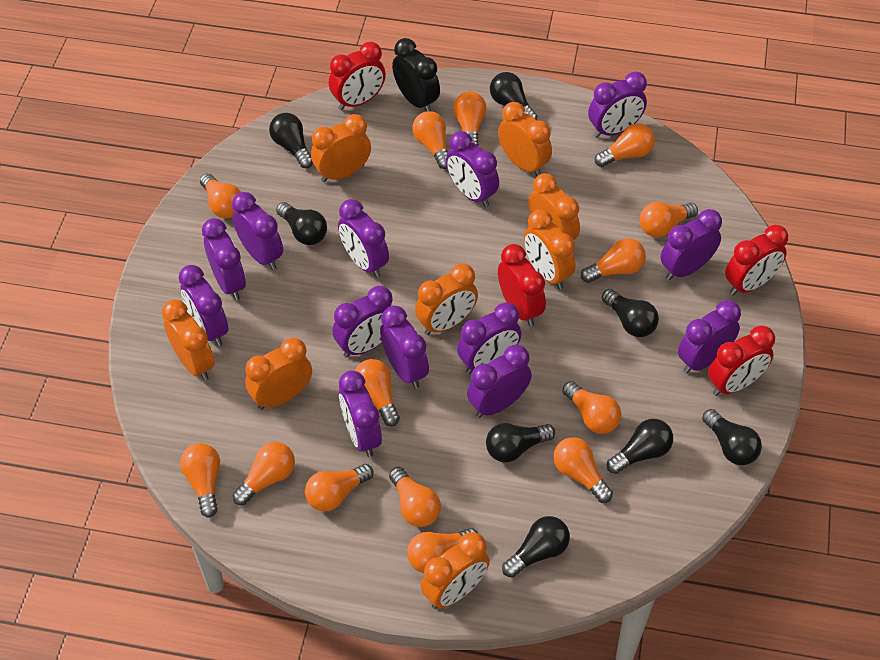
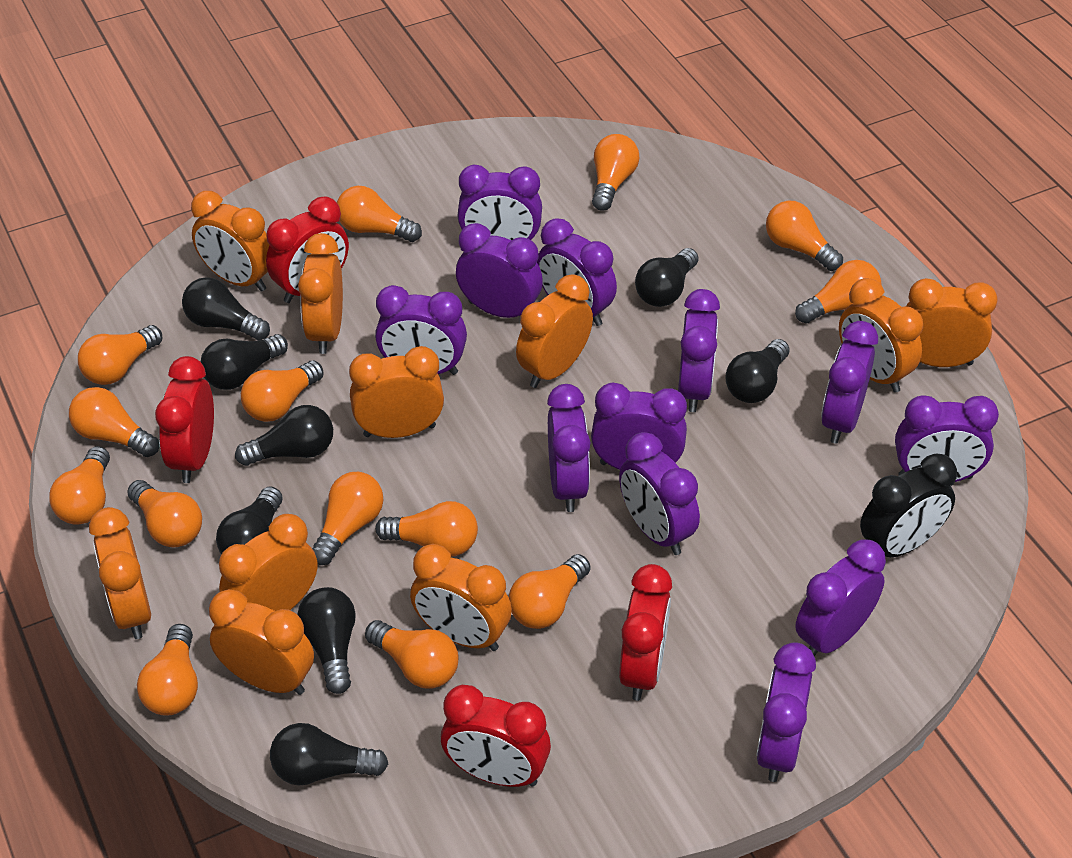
orange clock: 8 -> 10
purple clock: 13 -> 12

